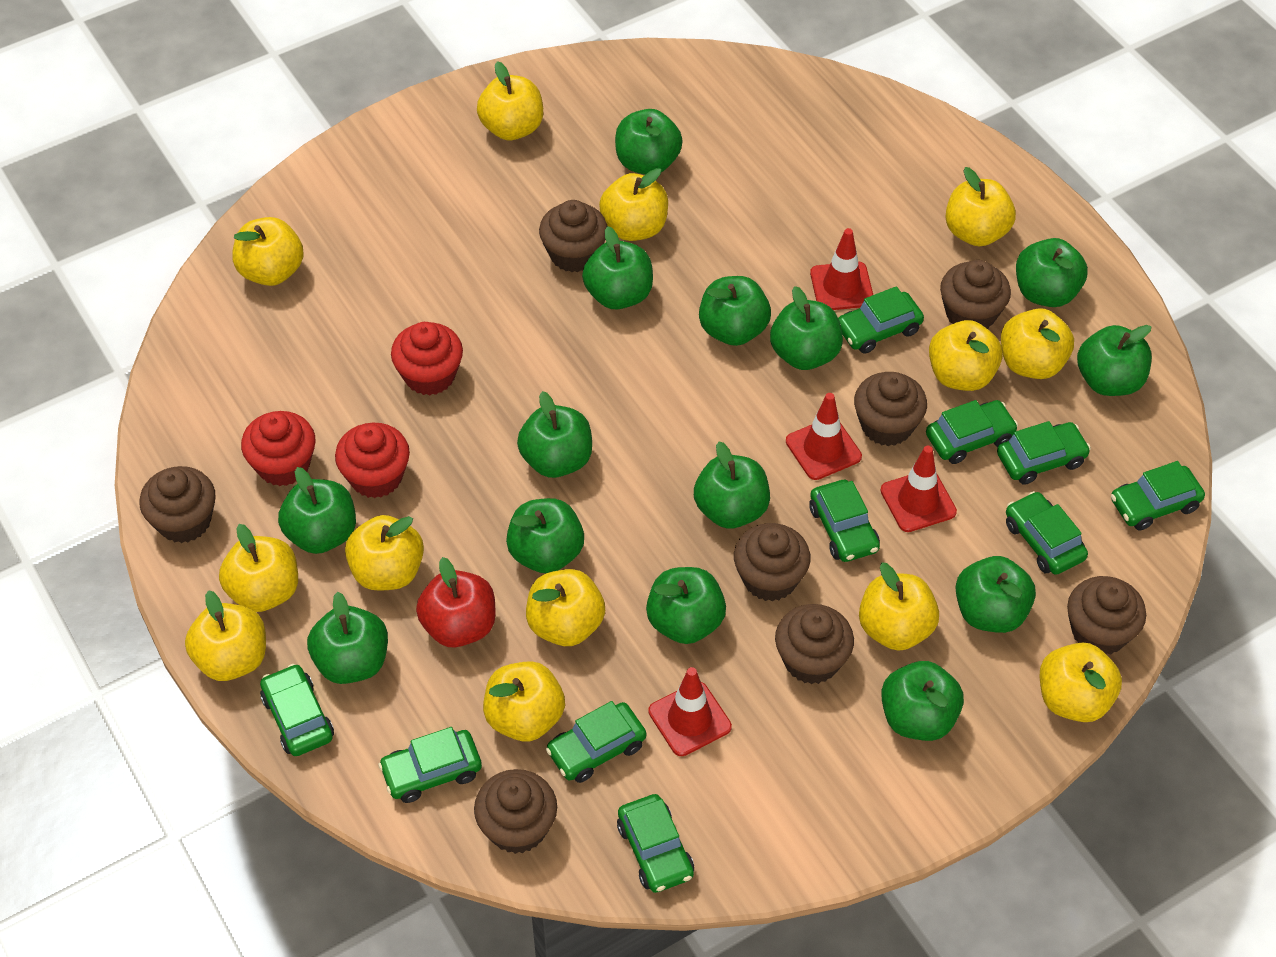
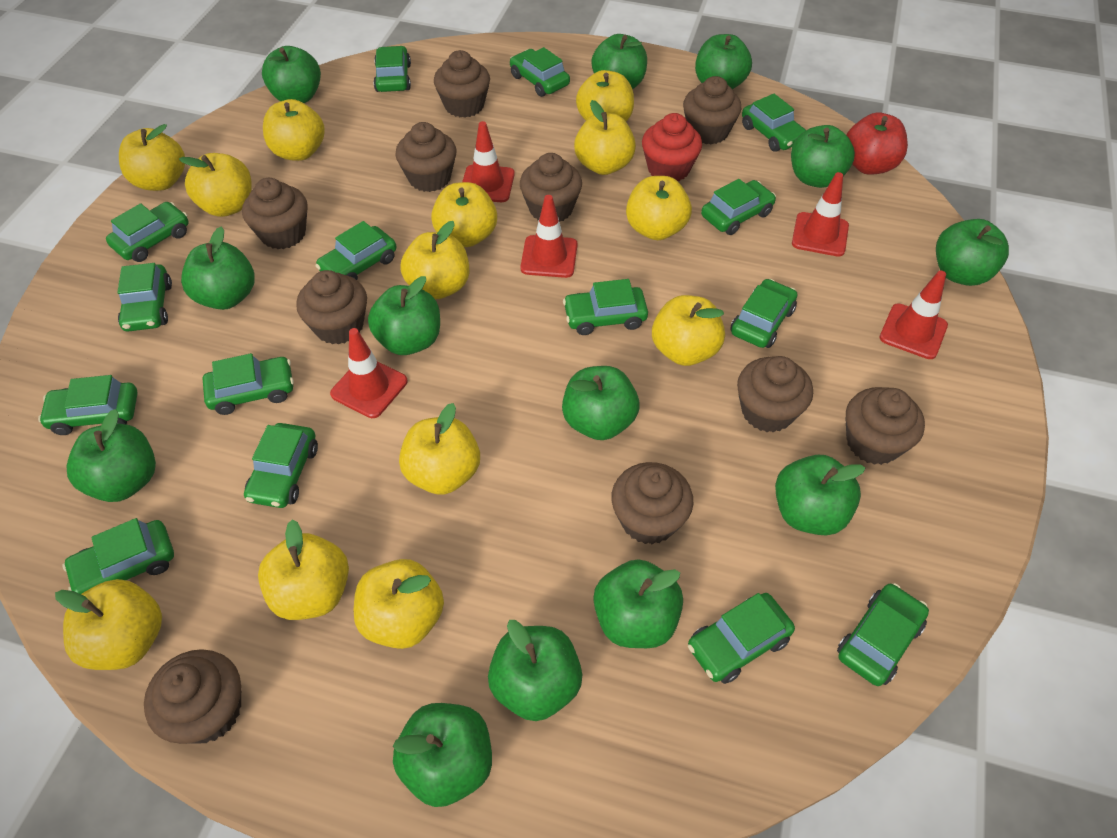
brown cupcake: 8 -> 10
green apple: 14 -> 13
green car: 10 -> 15
red cupcake: 3 -> 1
red traffic cone: 4 -> 5

